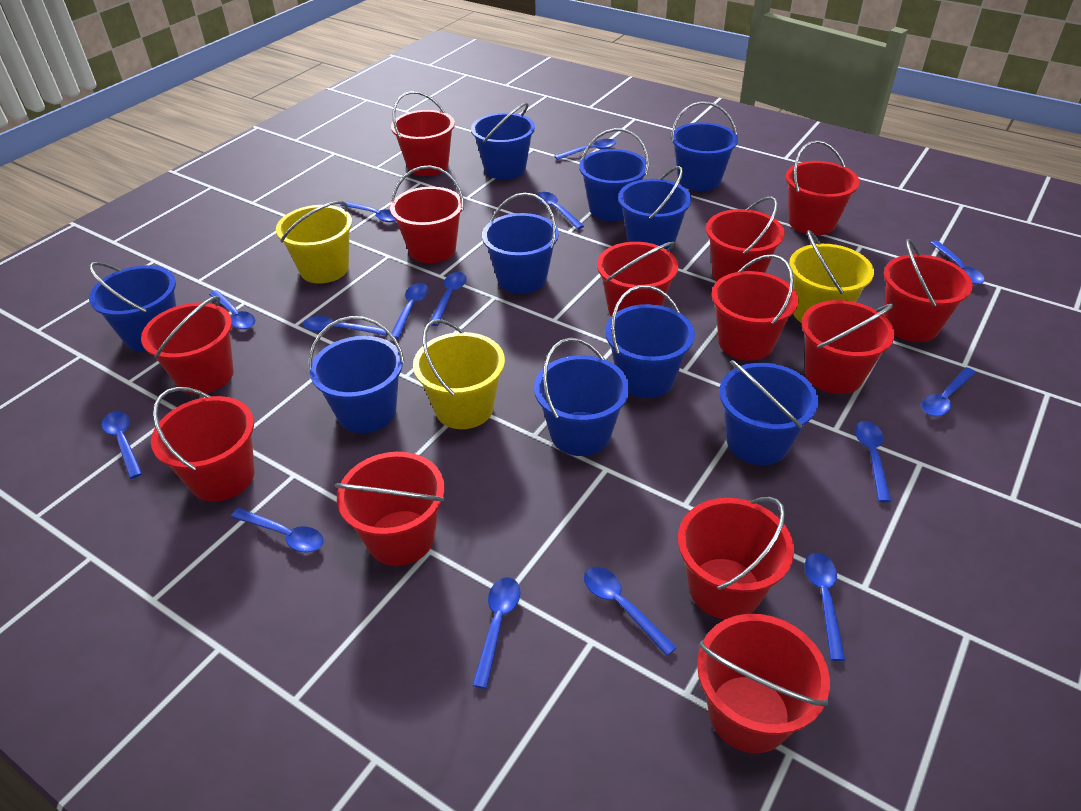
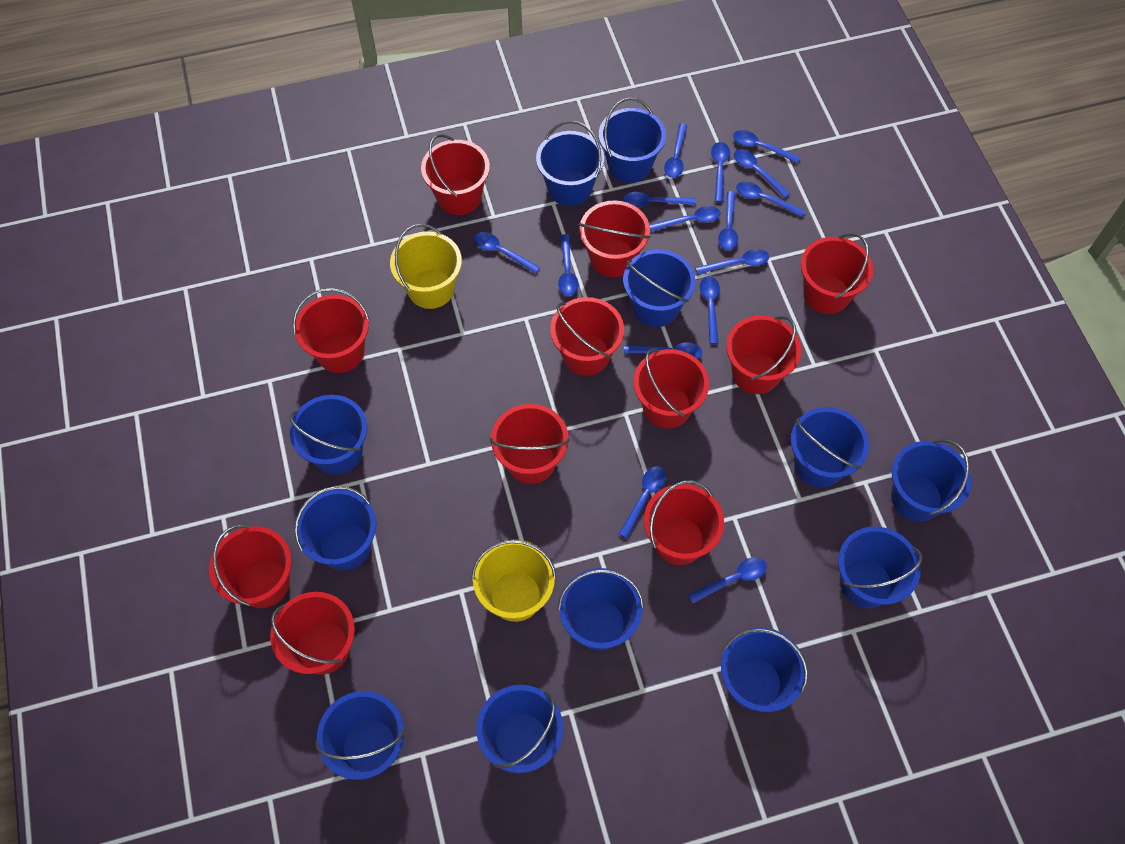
blue bucket: 10 -> 12
red bucket: 13 -> 11
yellow bucket: 3 -> 2

